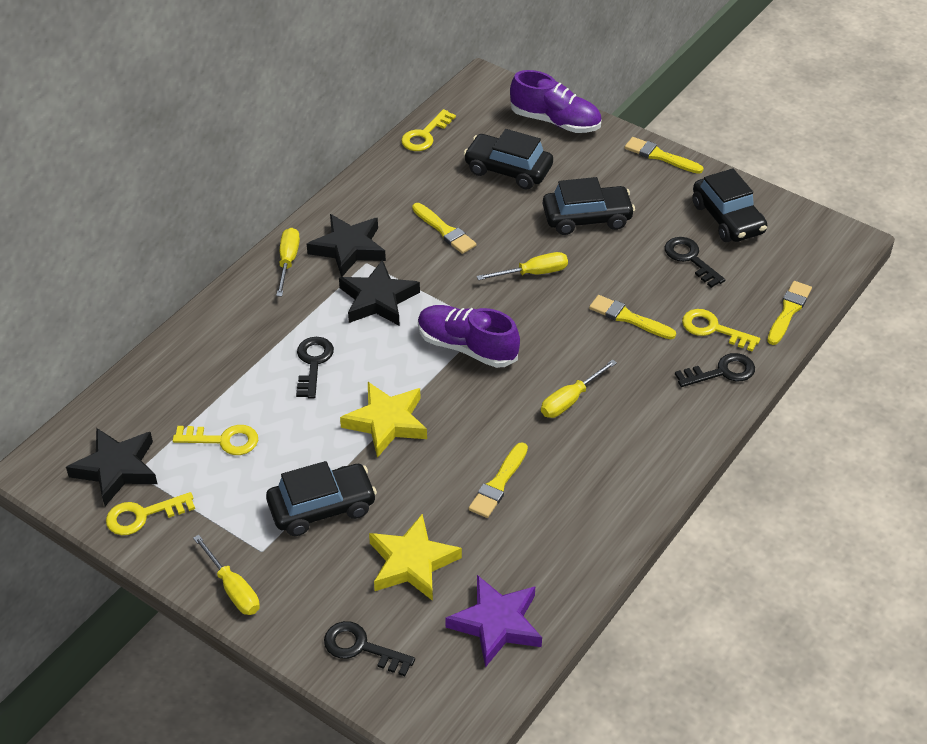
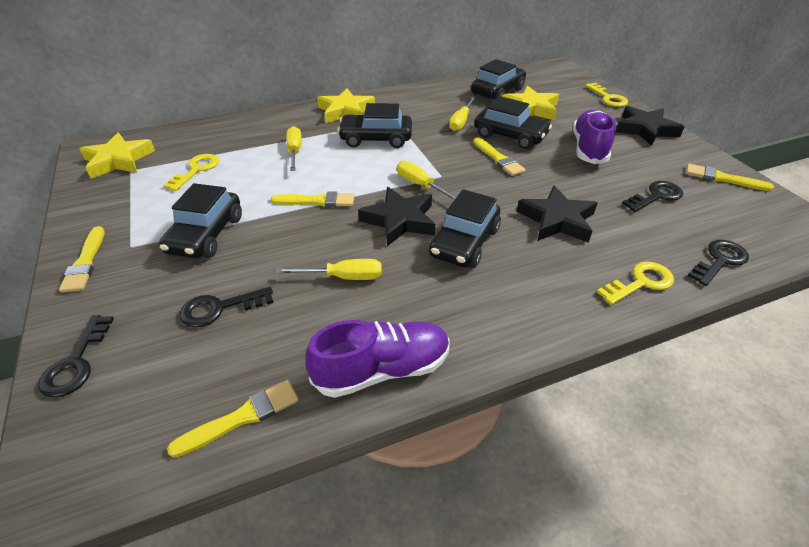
black car: 4 -> 5
purple star: 1 -> 0
yellow key: 4 -> 3
yellow star: 2 -> 3

